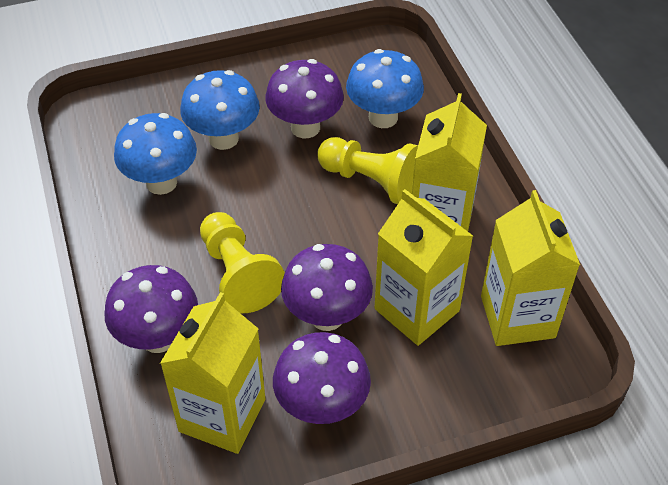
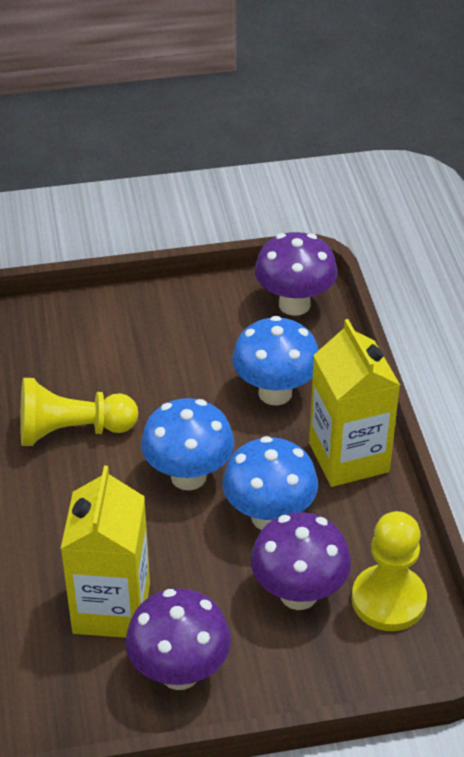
purple mushroom: 4 -> 3
yellow carton: 4 -> 2

